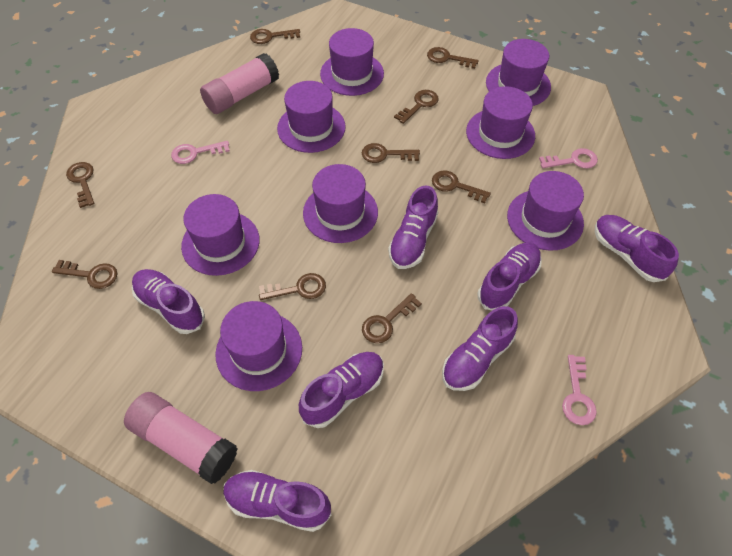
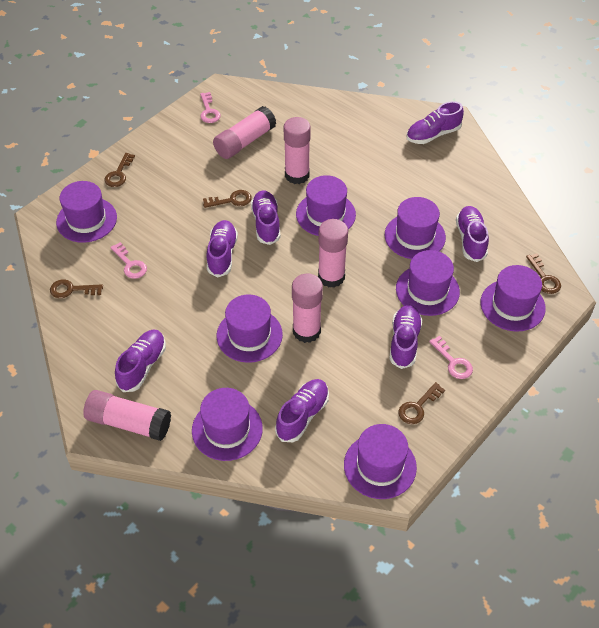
brown key: 9 -> 5
pink glue stick: 2 -> 5

